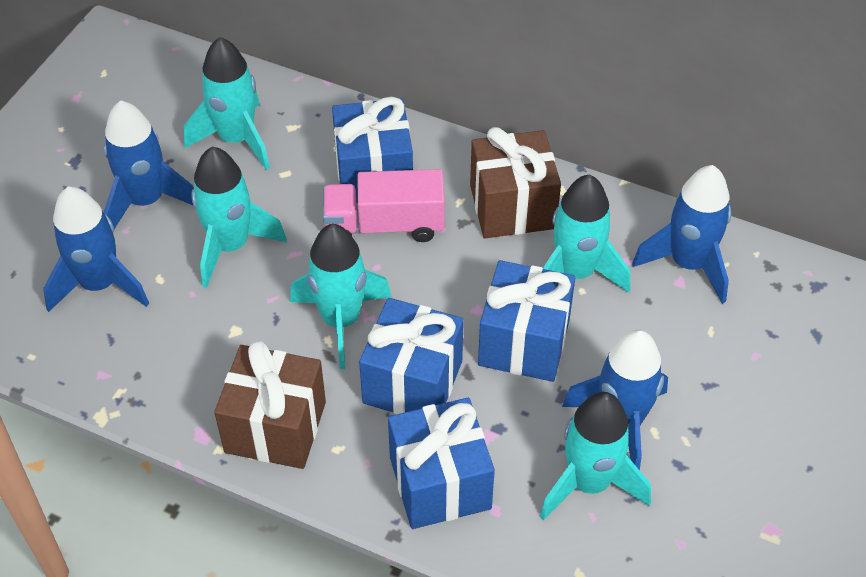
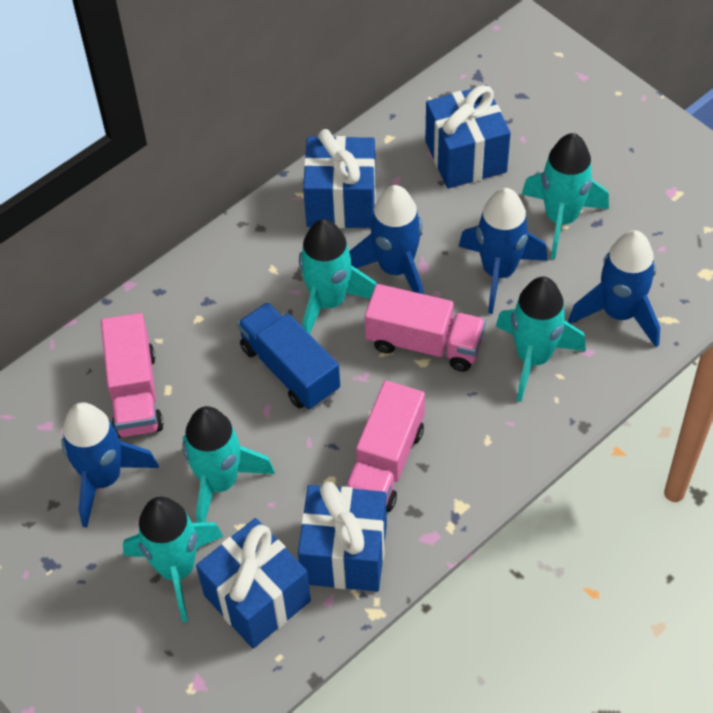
blue truck: 0 -> 1
brown gift: 2 -> 0
pink truck: 1 -> 3

